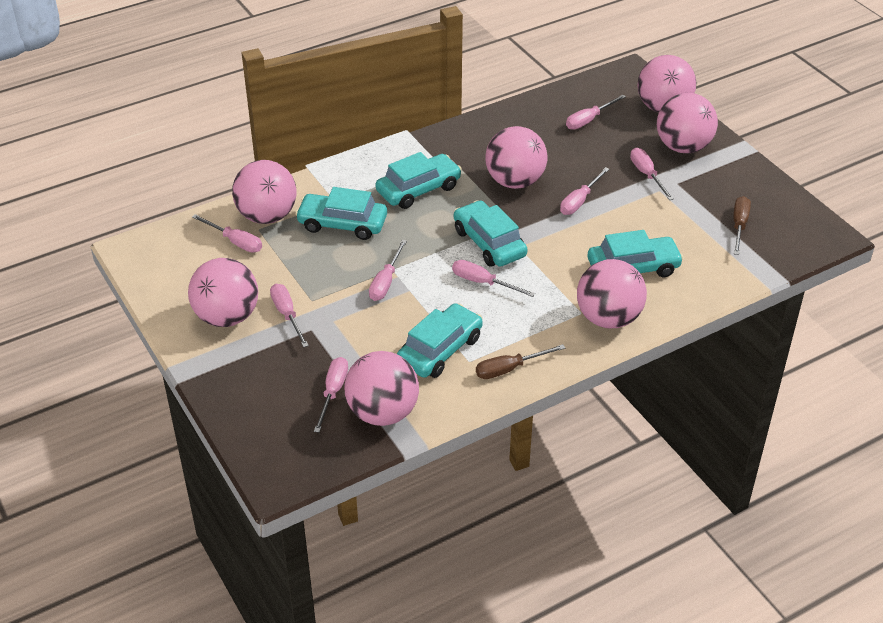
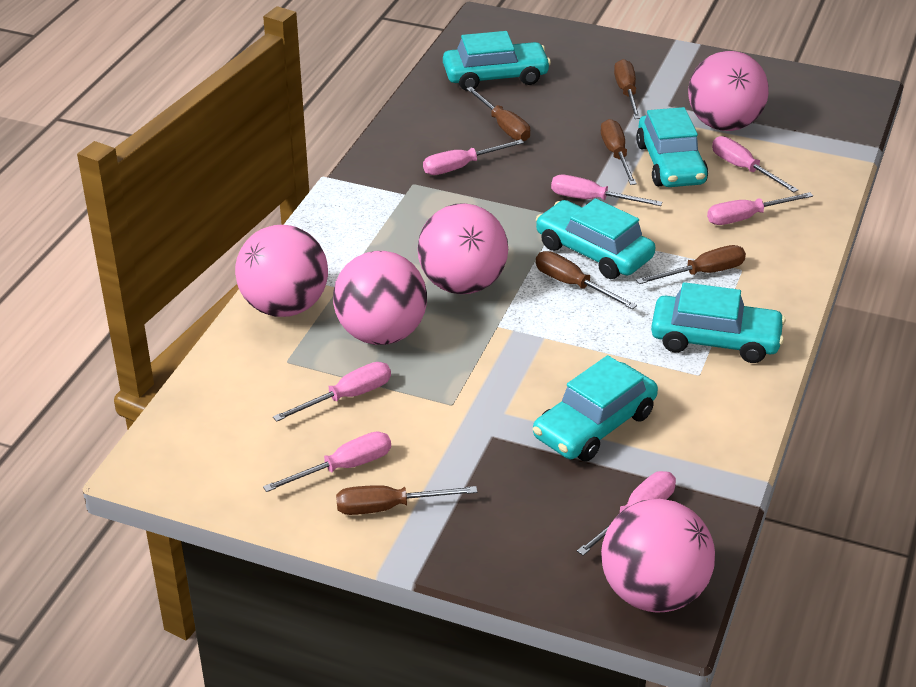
brown screwdriver: 2 -> 6
pink ball: 7 -> 5
pink screwdriver: 8 -> 7

